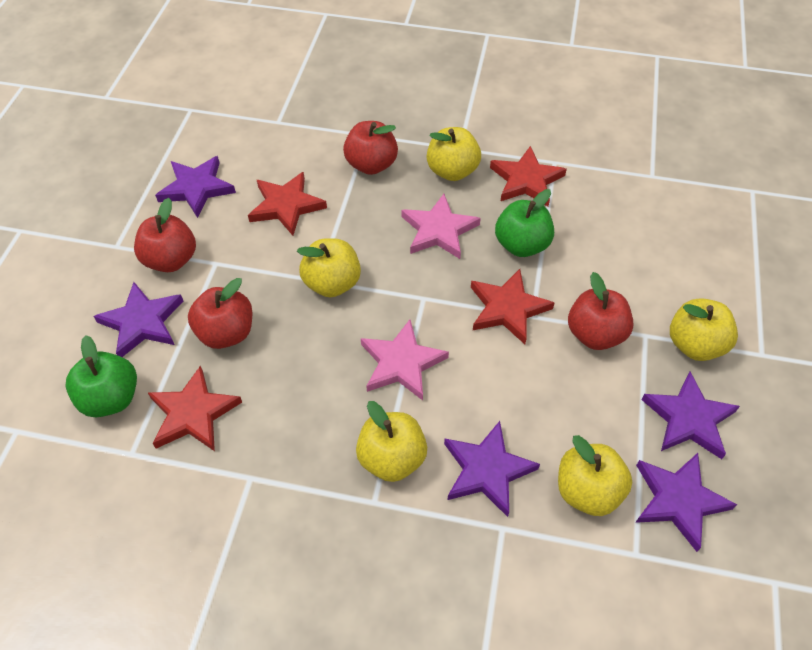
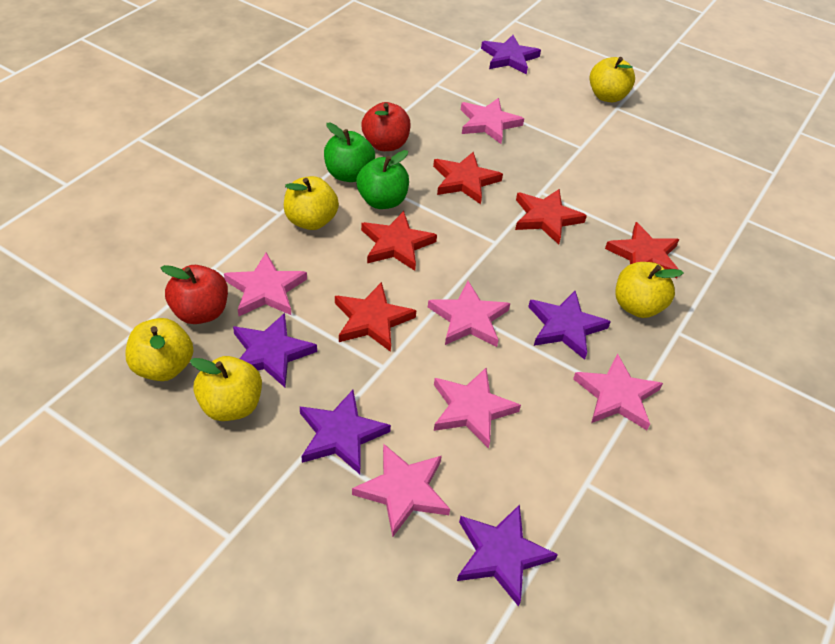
pink star: 2 -> 6
red apple: 4 -> 2
red star: 4 -> 5

